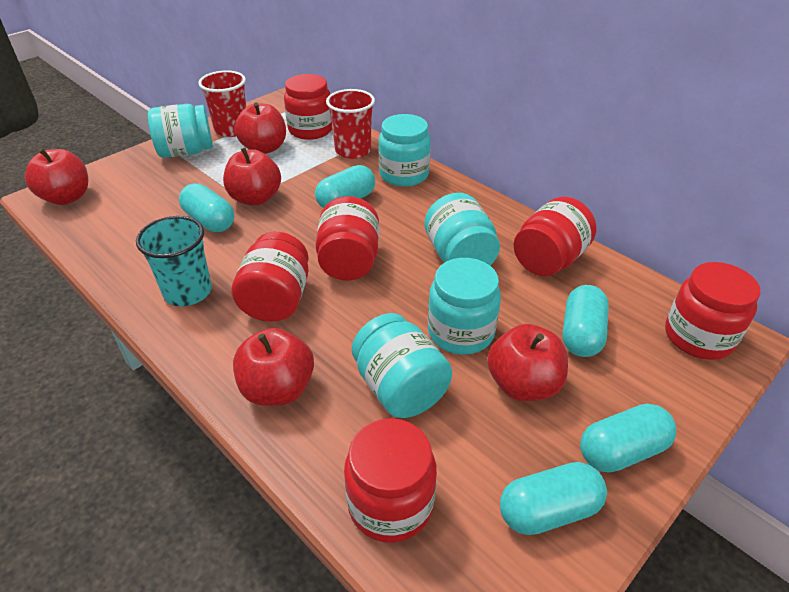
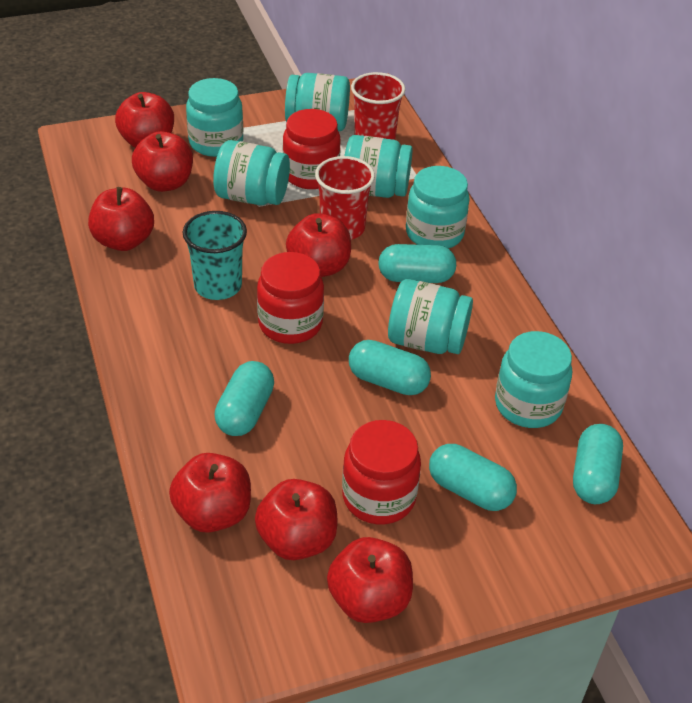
red apple: 5 -> 7
red jar: 6 -> 3
turquoise jar: 5 -> 7

